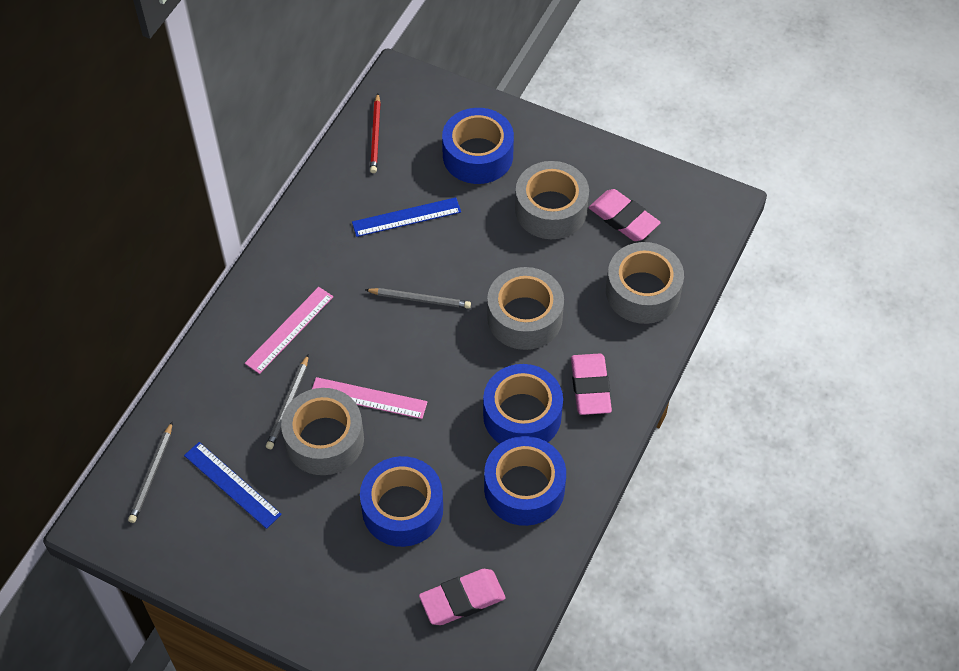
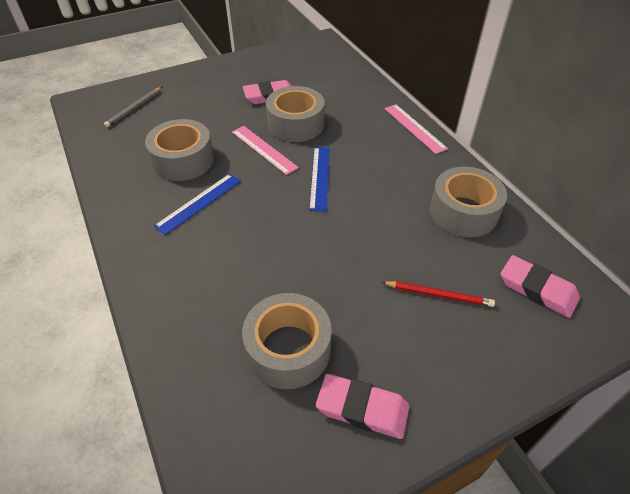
blue tape: 4 -> 0
grey pencil: 3 -> 1

